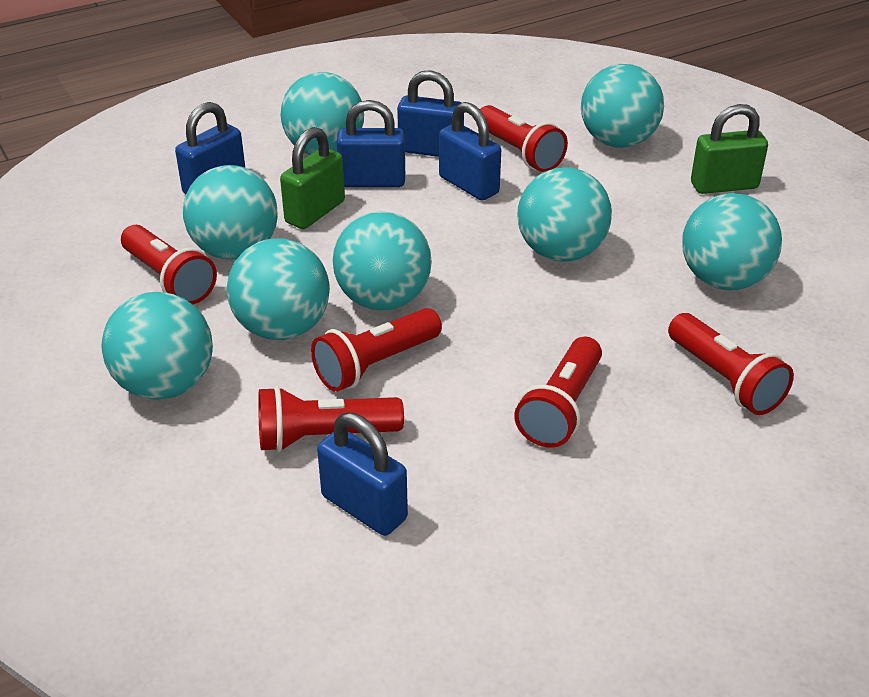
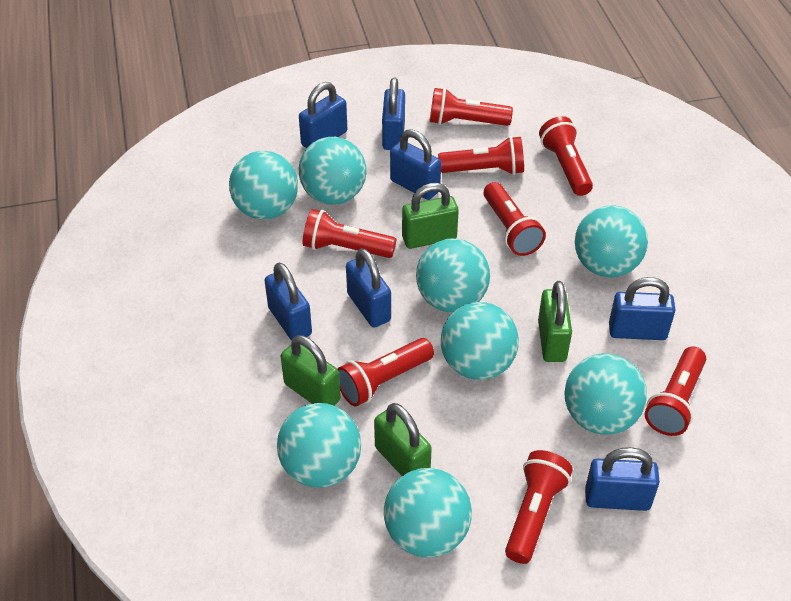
blue padlock: 5 -> 7
green padlock: 2 -> 4
red flashlight: 6 -> 8

